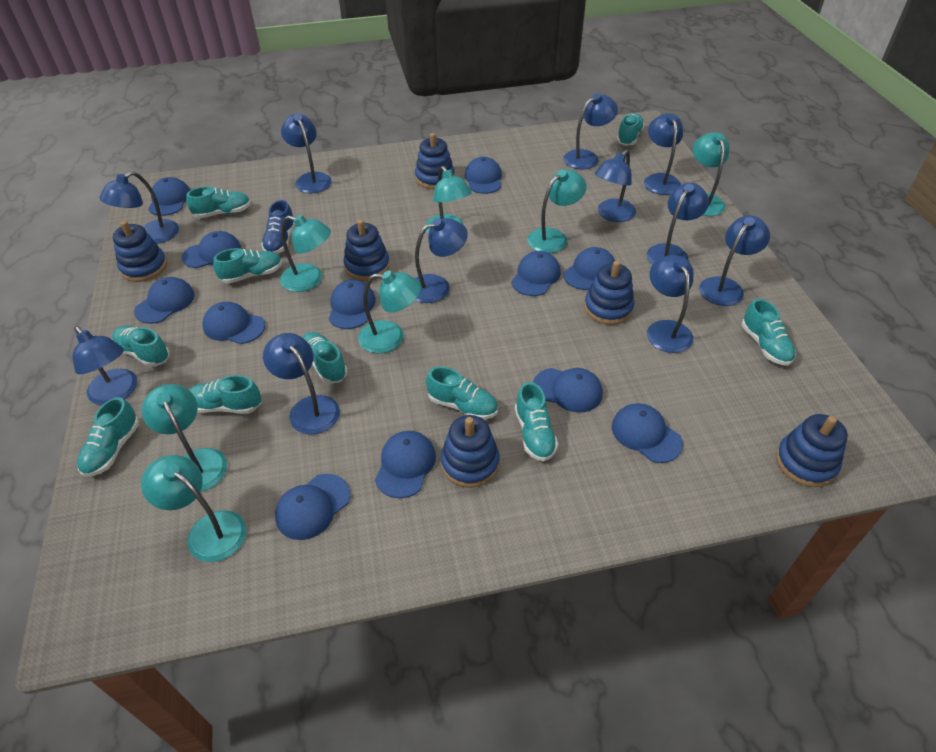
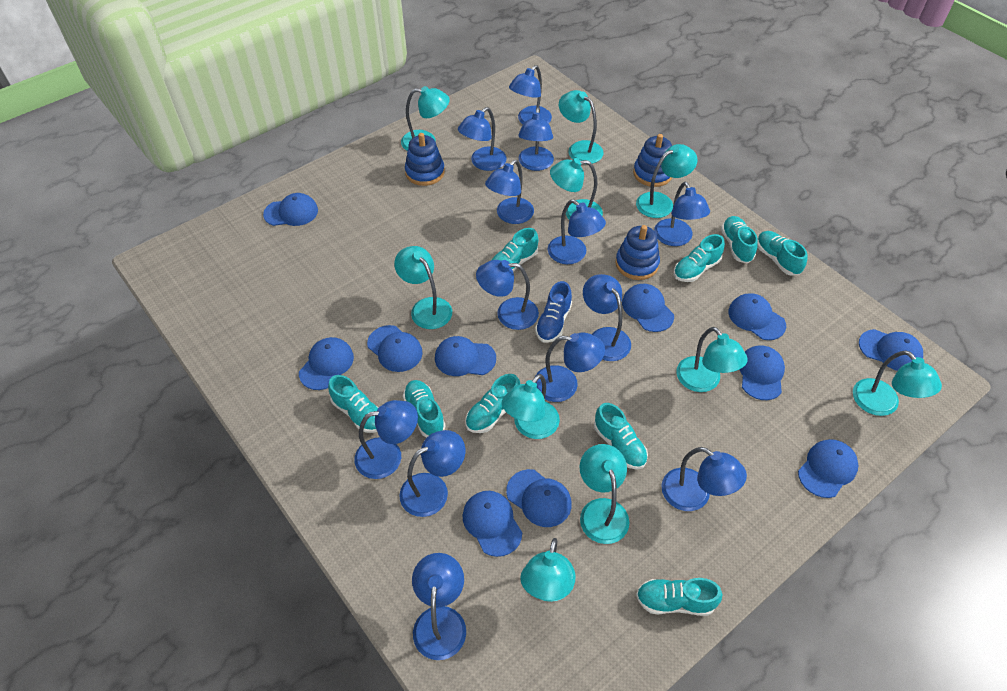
blue cap: 12 -> 11
blue lamp: 11 -> 13
blue stacking toy: 6 -> 3
turquoise lamp: 7 -> 10
turquoise shoe: 10 -> 9

